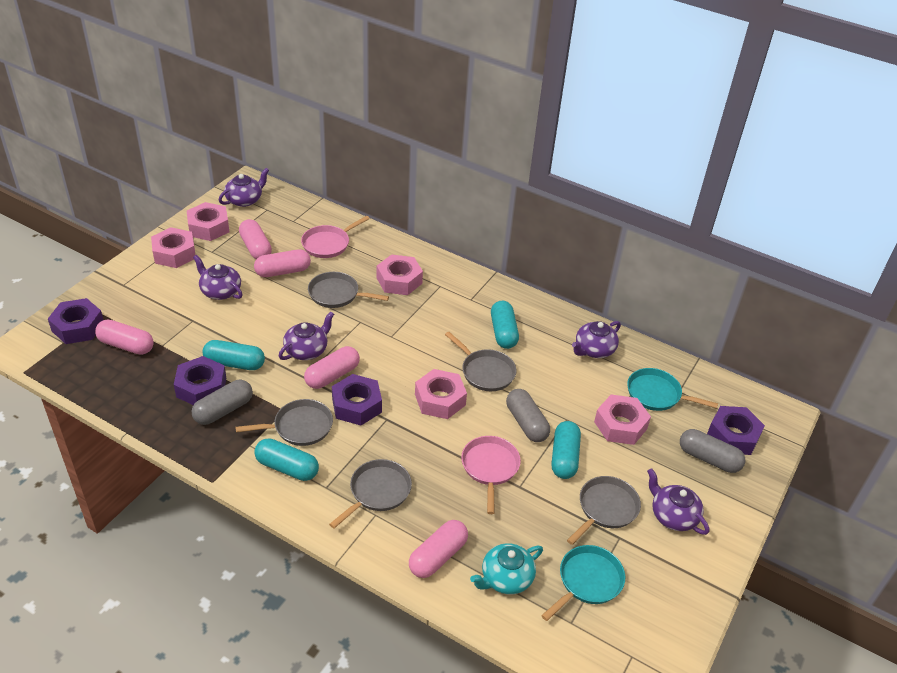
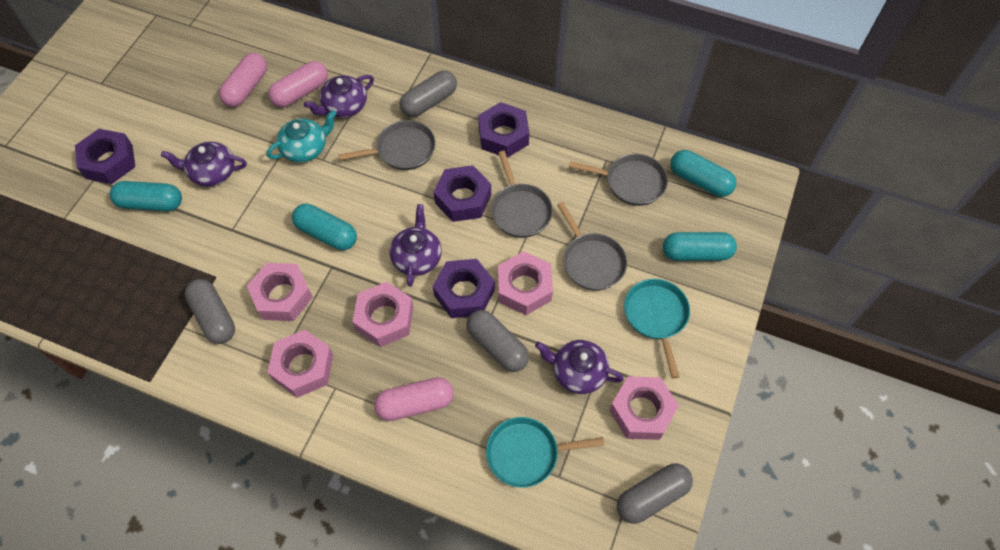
grey capsule: 3 -> 4
grey pan: 5 -> 4
pink capsule: 5 -> 3
pink pan: 2 -> 0
purple teapot: 5 -> 4

